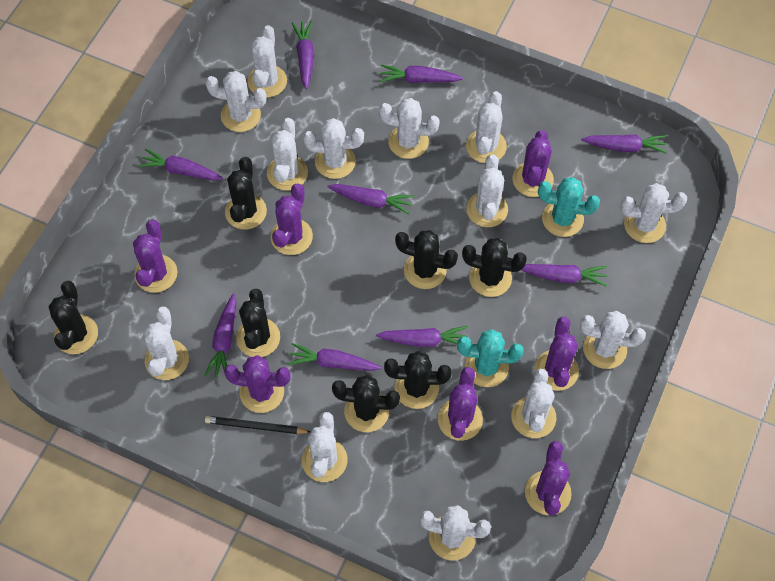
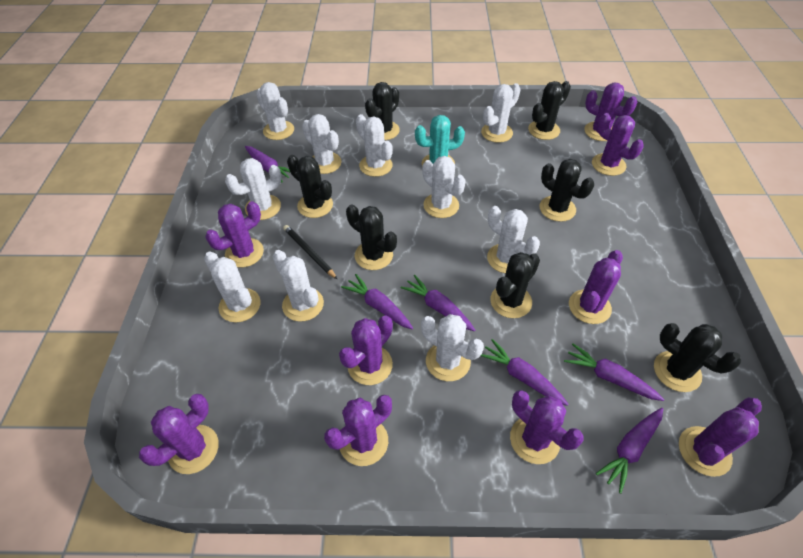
purple cactus: 7 -> 9
purple carrot: 9 -> 6
turquoise cactus: 2 -> 1
white cactus: 13 -> 10

